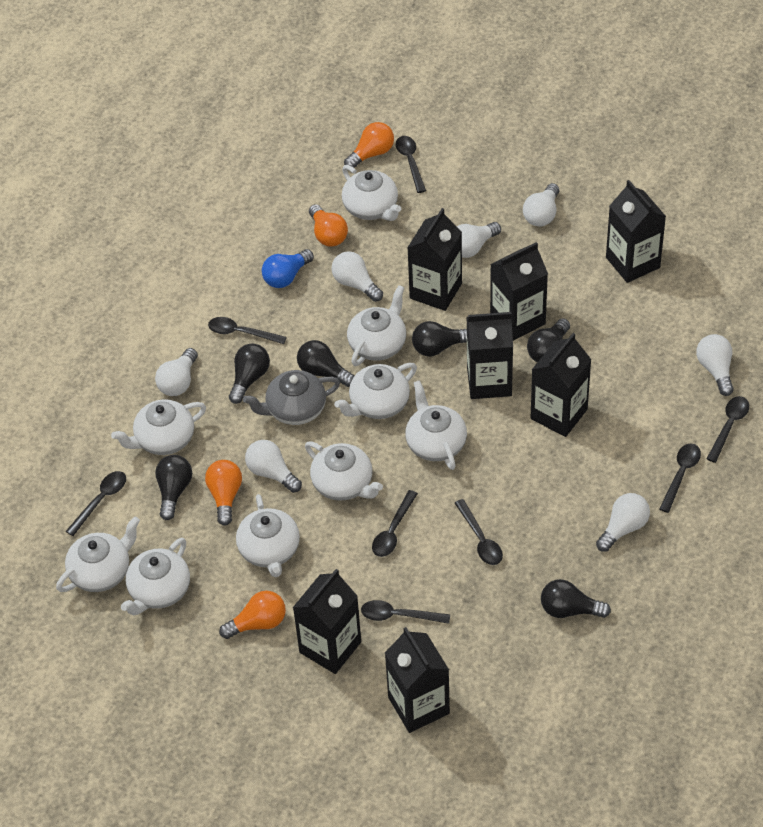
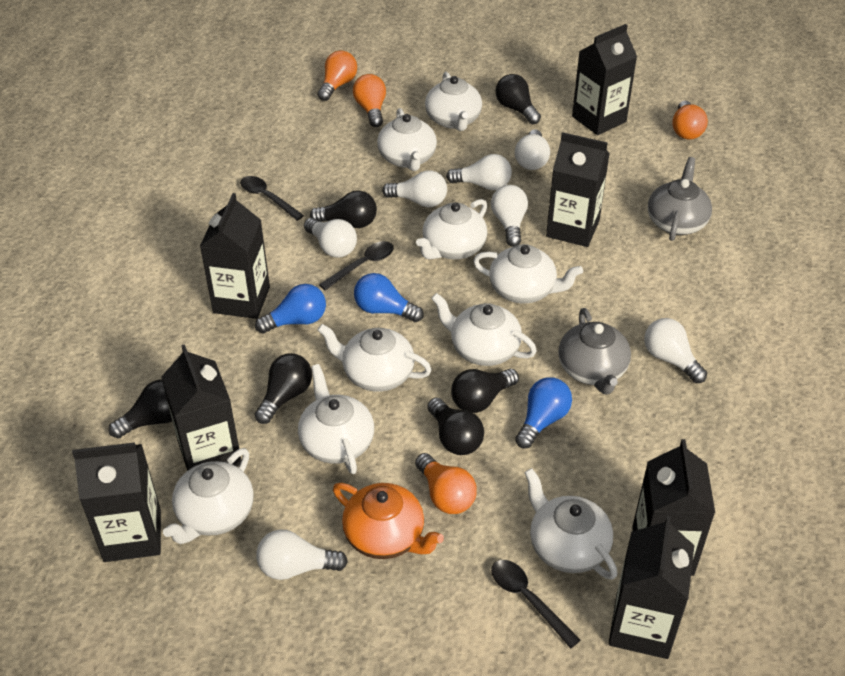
black spoon: 8 -> 3
blue light bulb: 1 -> 3
grey teapot: 1 -> 2
orange teapot: 0 -> 1

